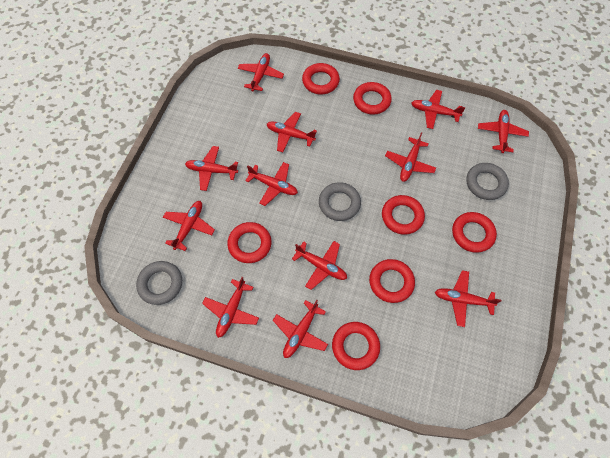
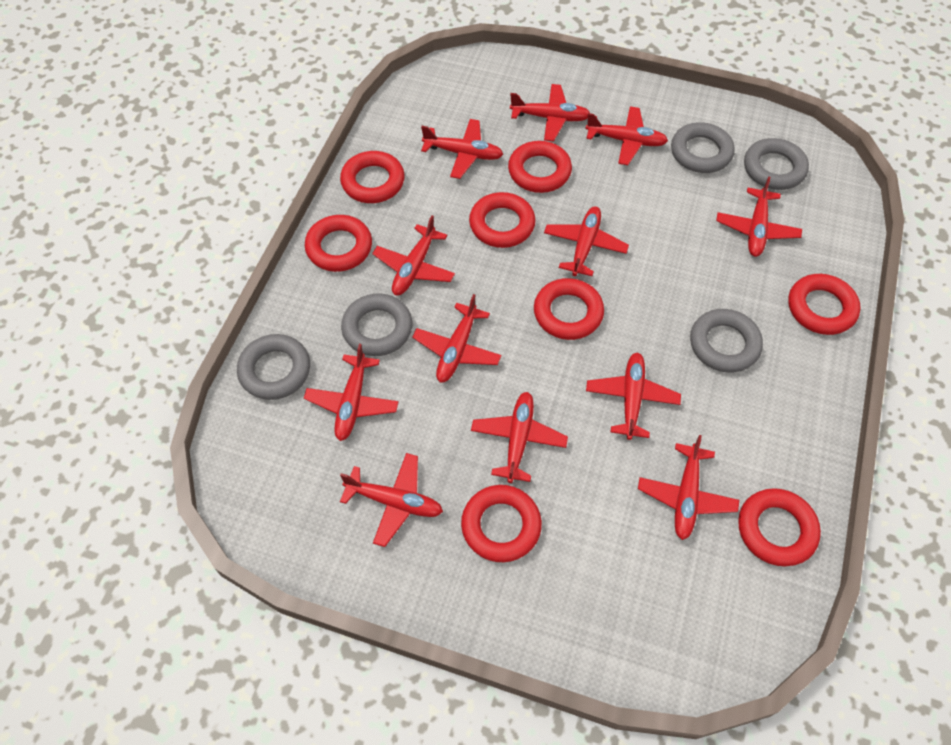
grey ring: 3 -> 5
red ring: 7 -> 8

